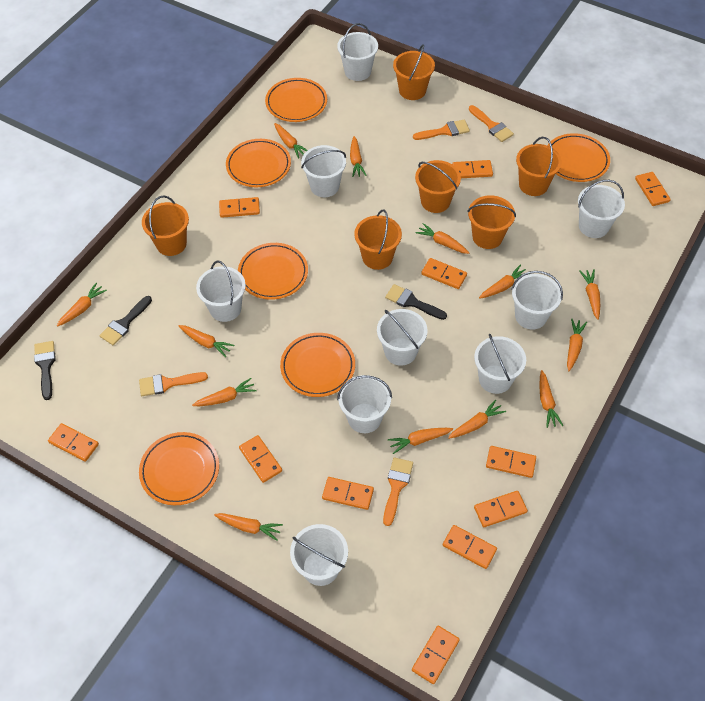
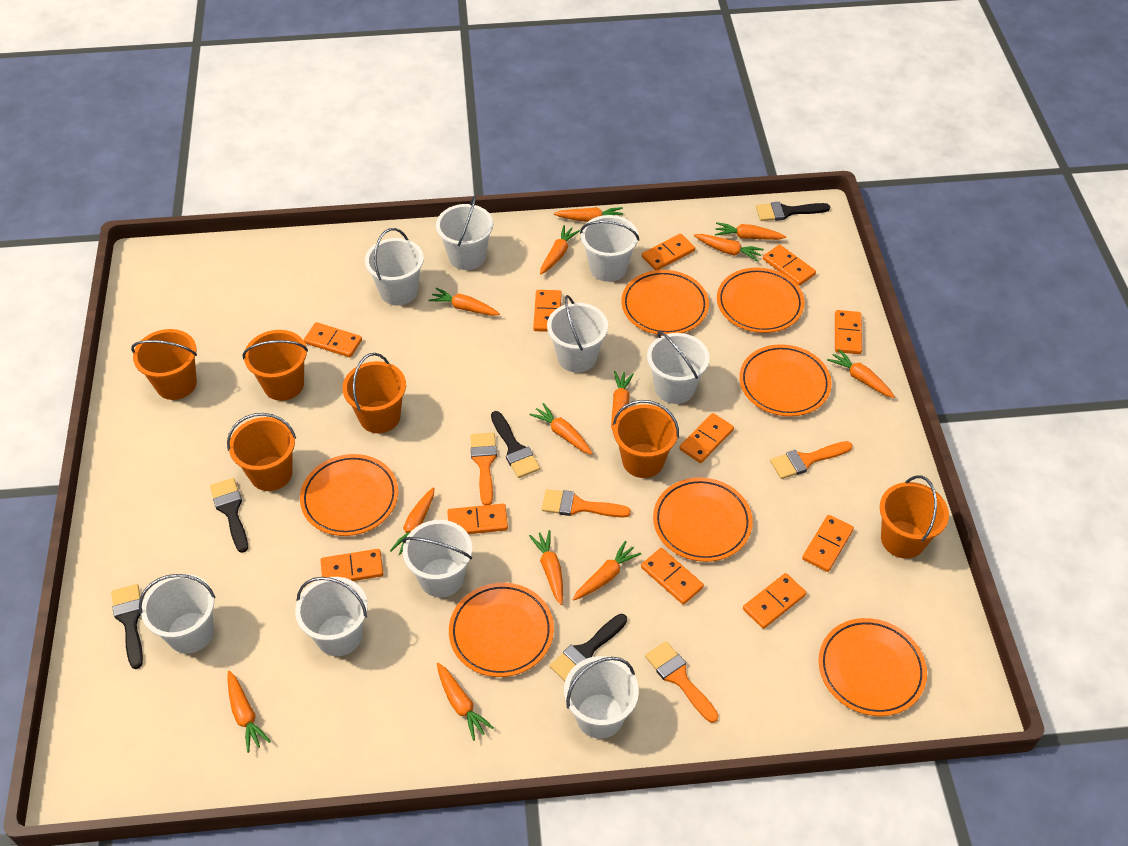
black brush: 3 -> 5
orange plate: 6 -> 7

